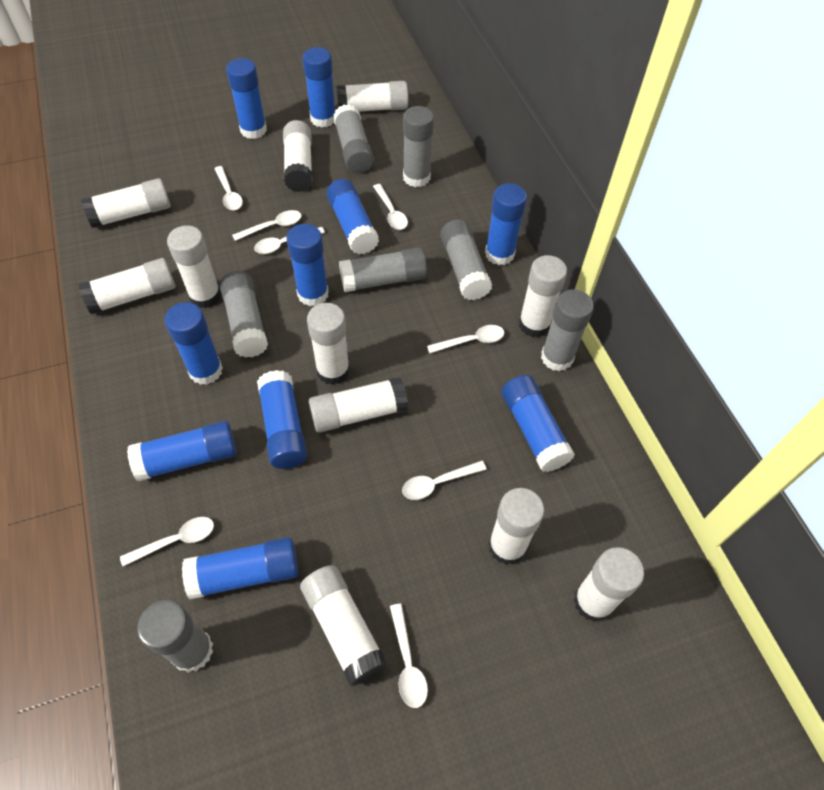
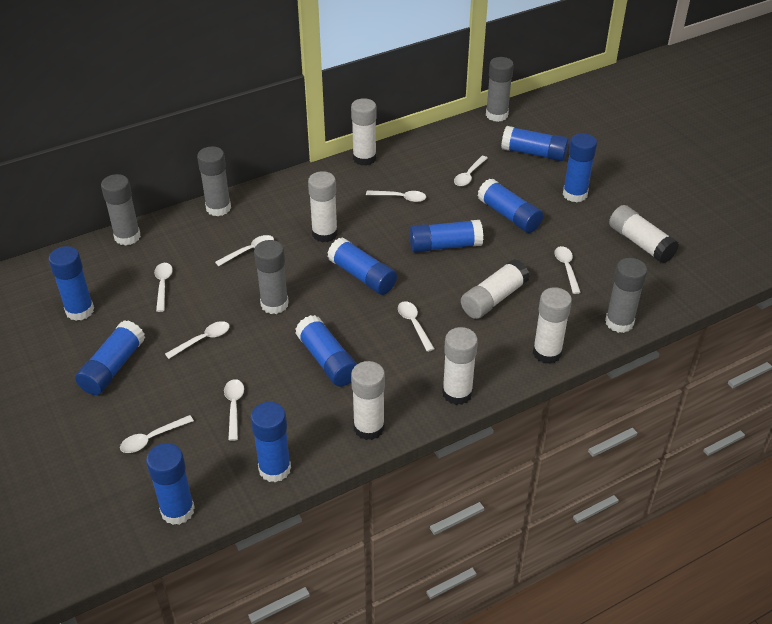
grey glue stick: 7 -> 5
white glue stick: 11 -> 7
white spoon: 8 -> 9

